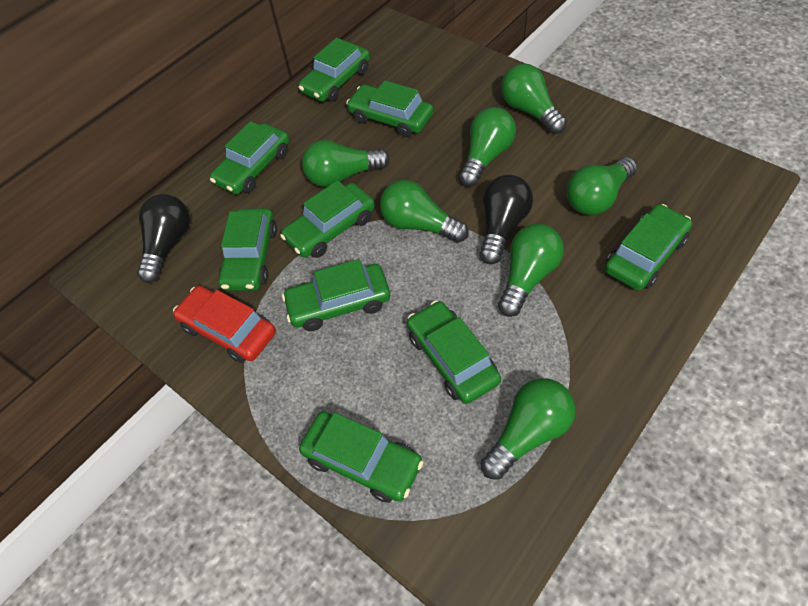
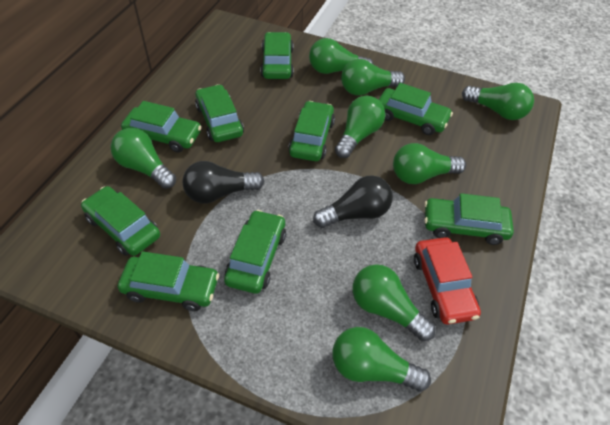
green light bulb: 7 -> 8

